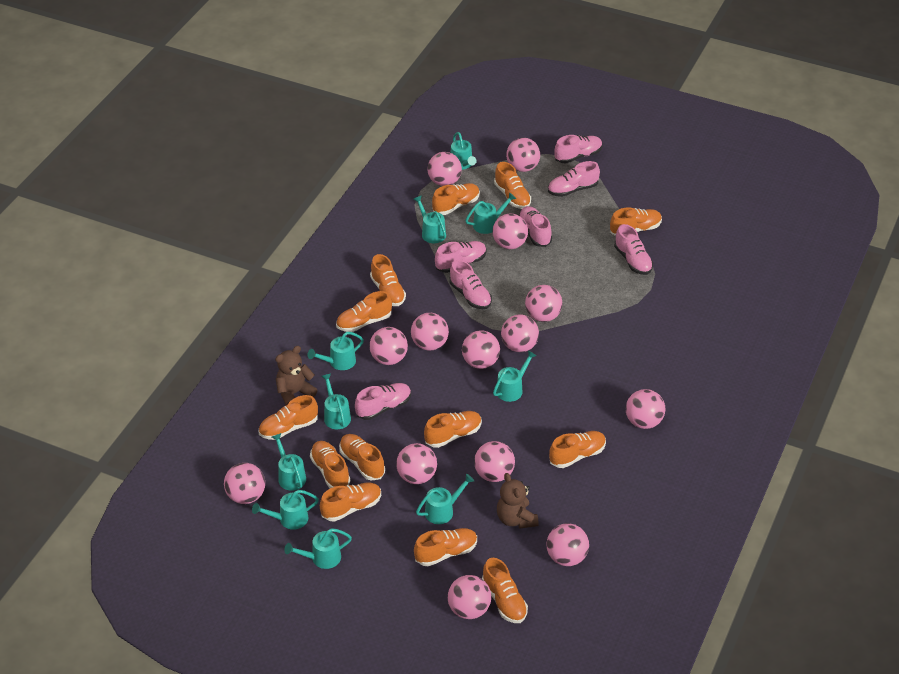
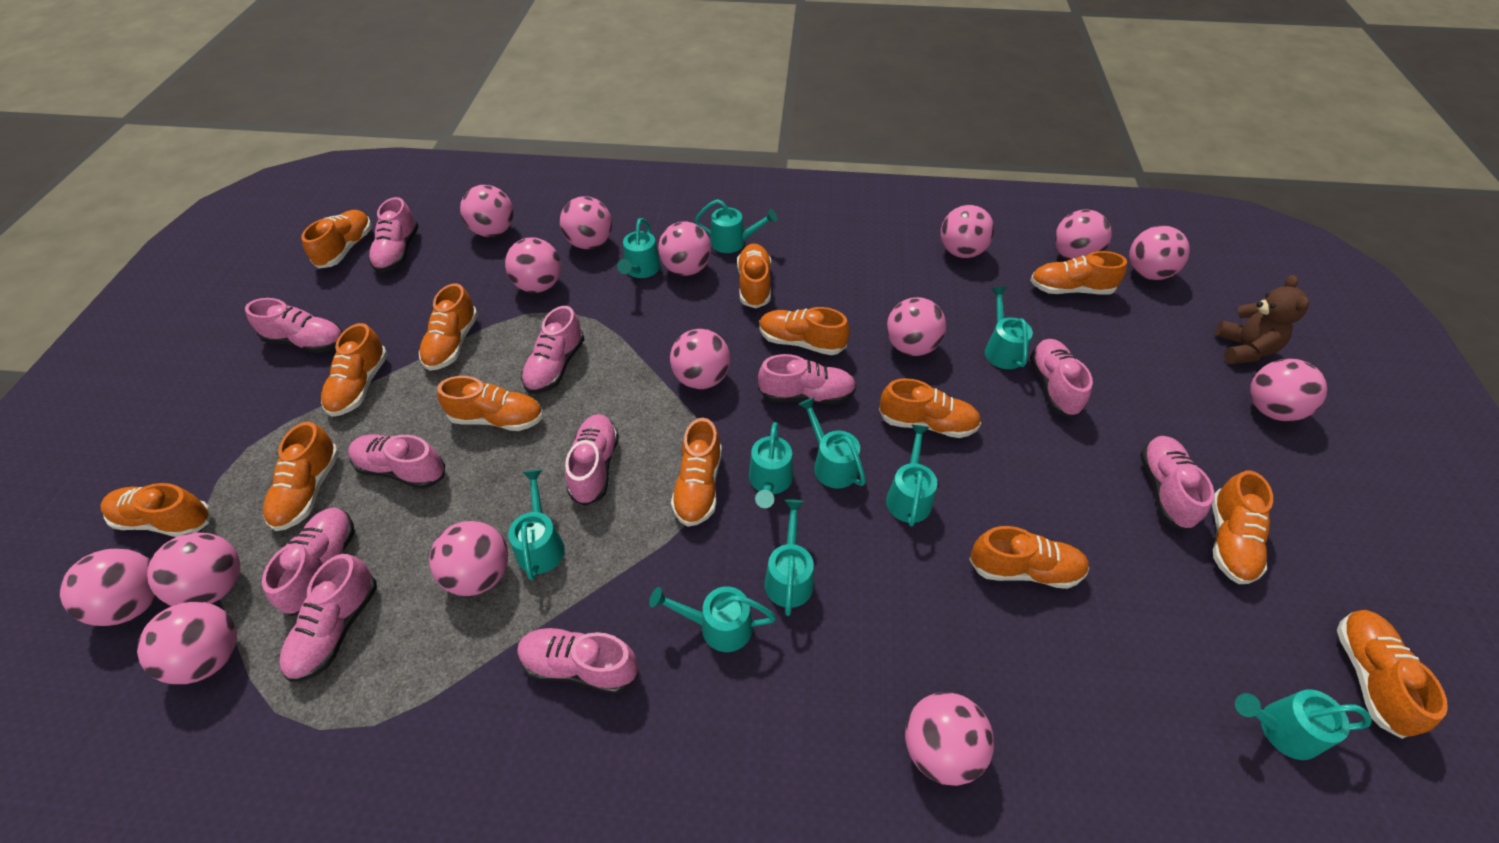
brown teddy bear: 2 -> 1
orange shoe: 13 -> 14
pink ball: 14 -> 15
pink shoe: 7 -> 11

